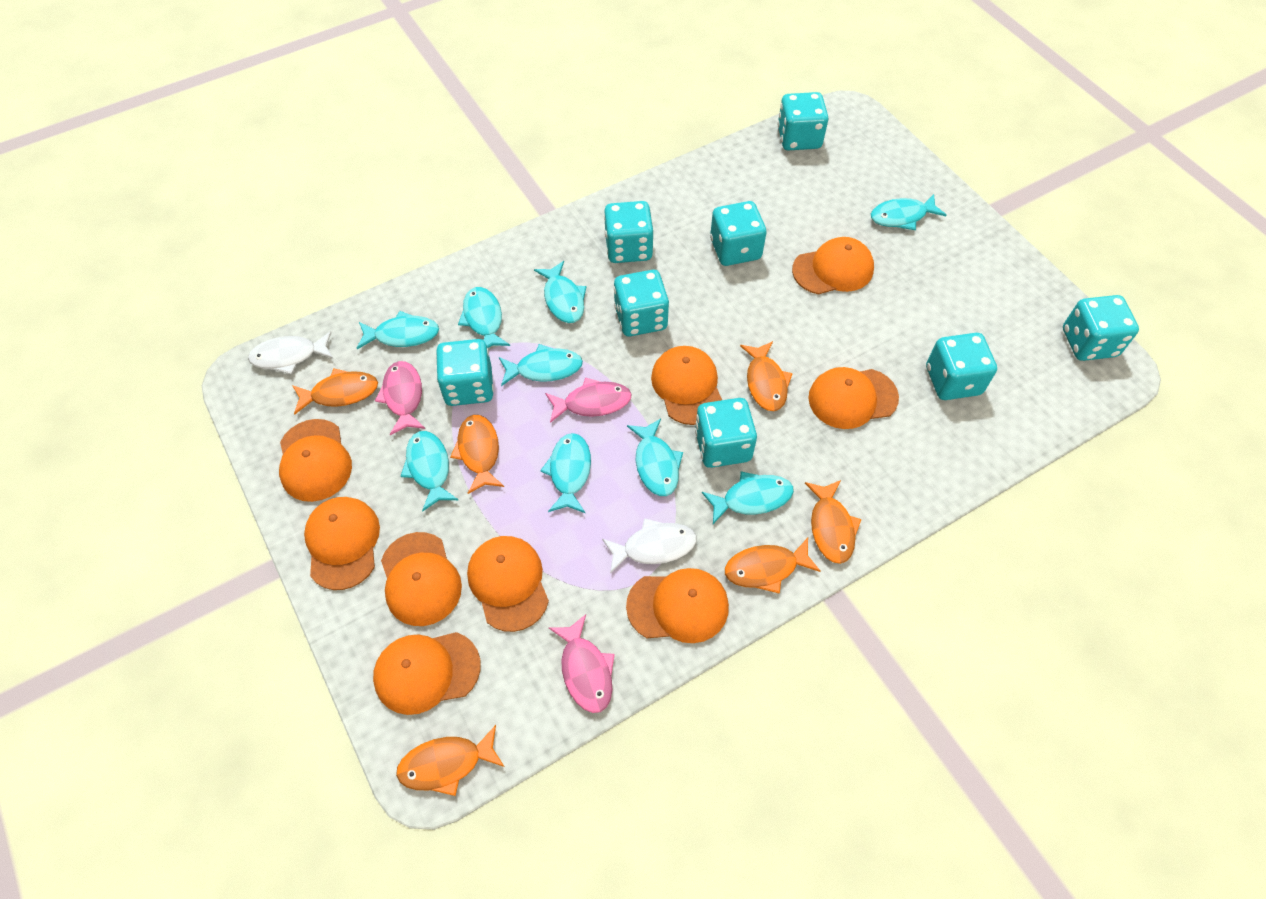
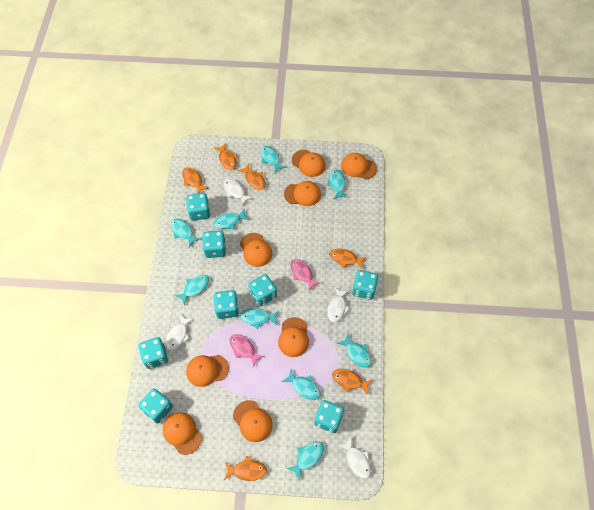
orange cap: 9 -> 8
pink fish: 3 -> 2
white fish: 2 -> 4

